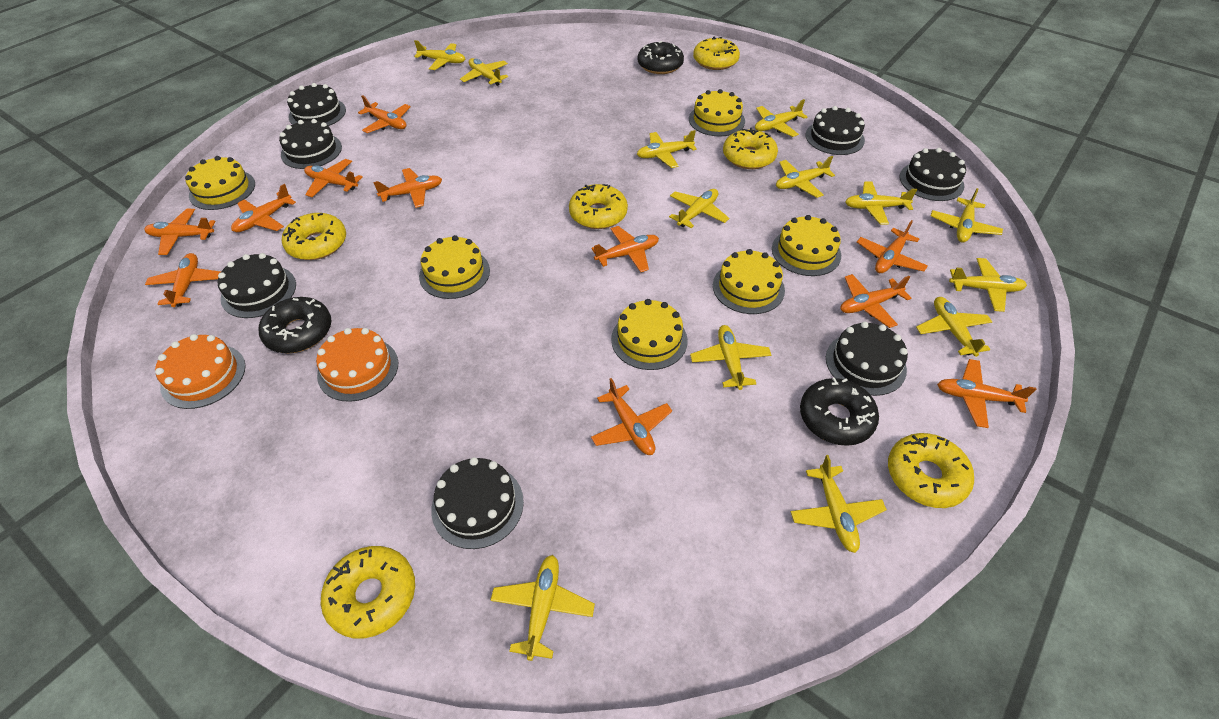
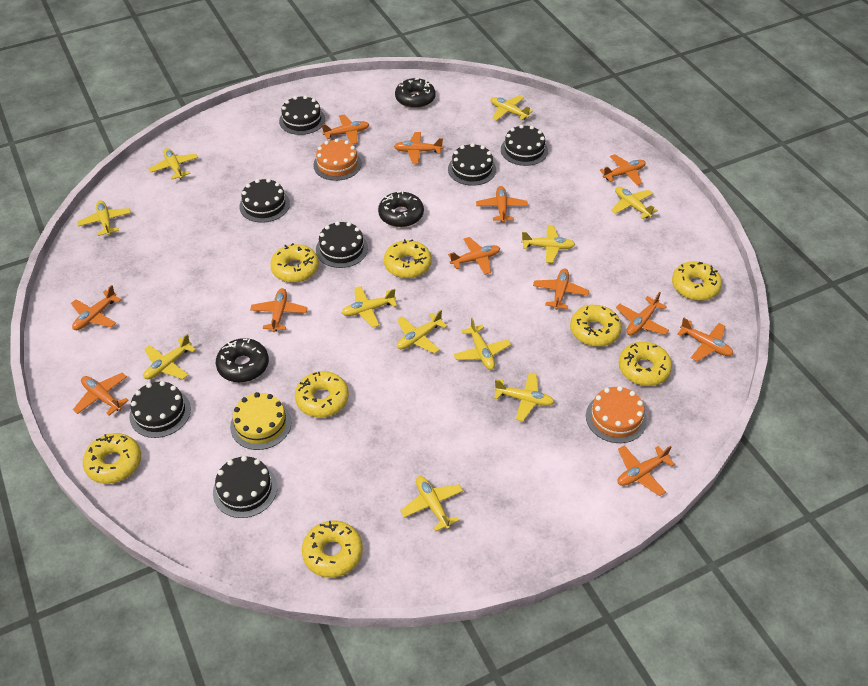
orange plane: 11 -> 12
yellow cake: 6 -> 1
yellow donut: 6 -> 8
yellow plane: 13 -> 11

